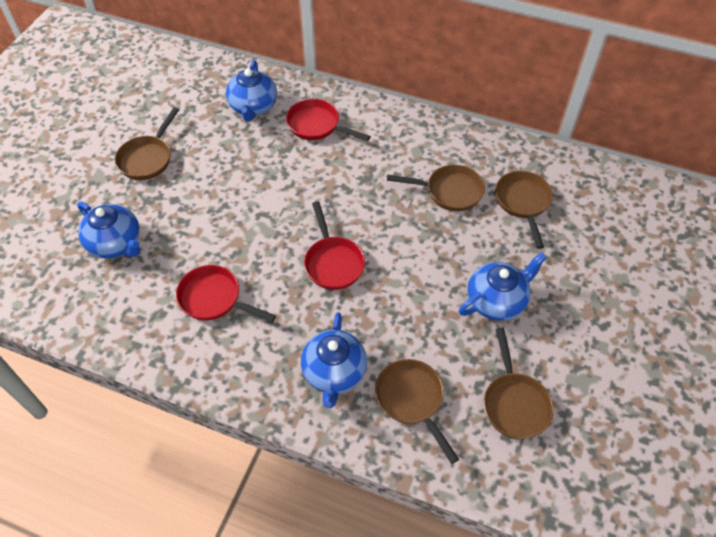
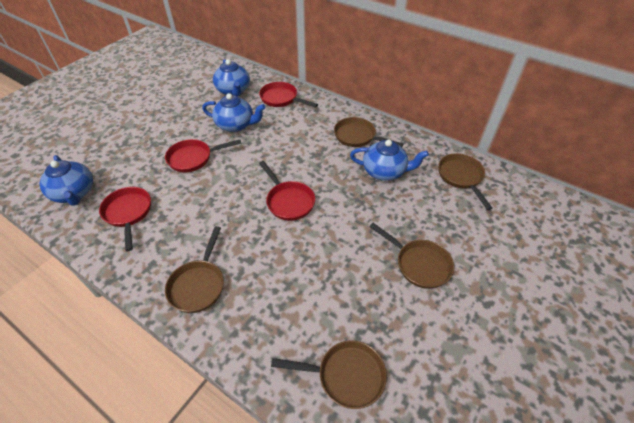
red pan: 3 -> 4

